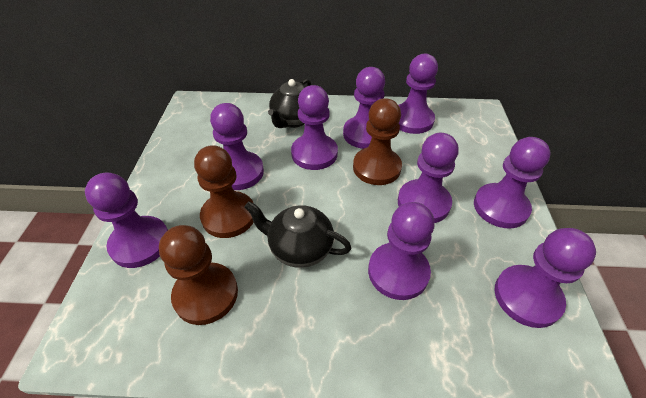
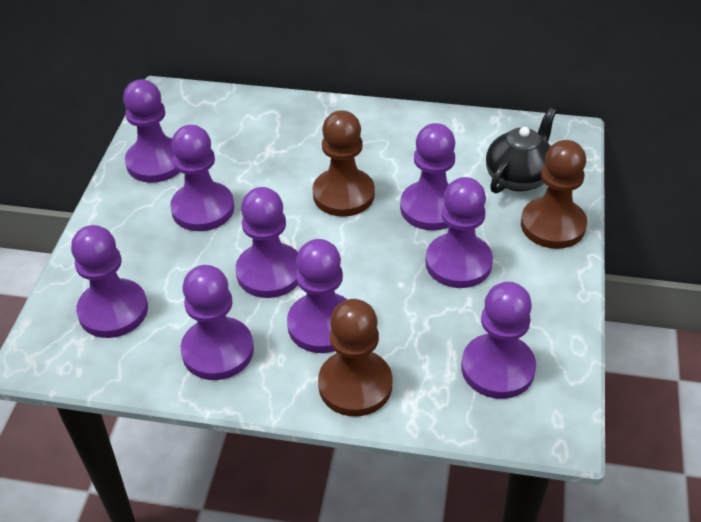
black teapot: 2 -> 1

